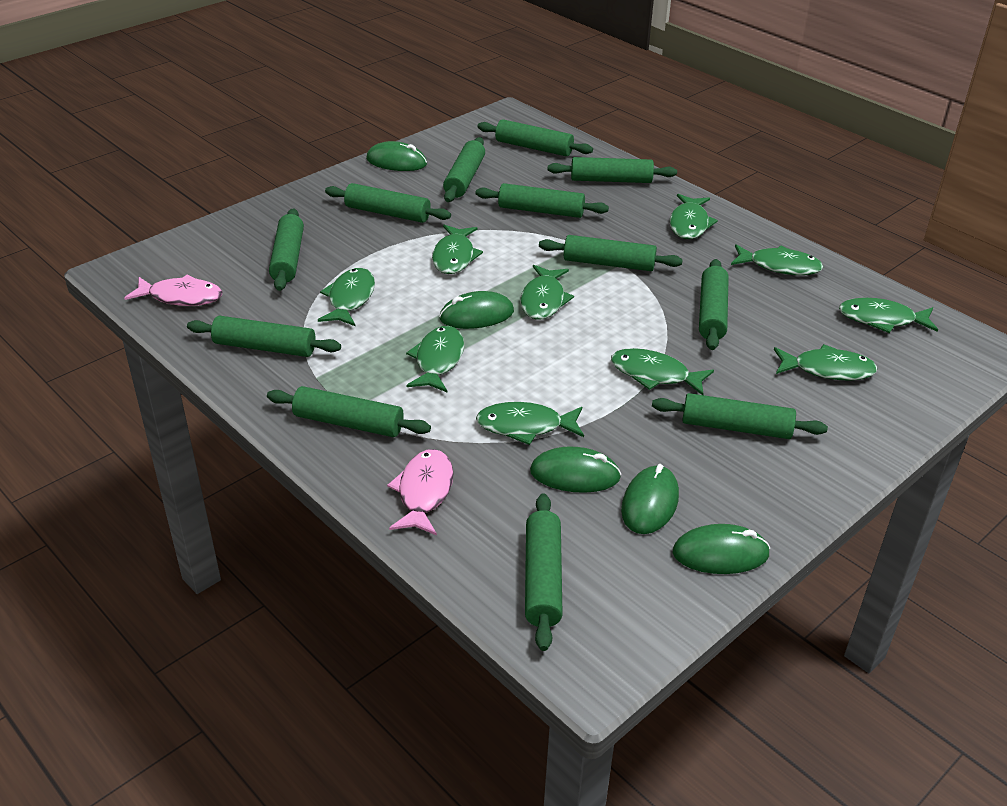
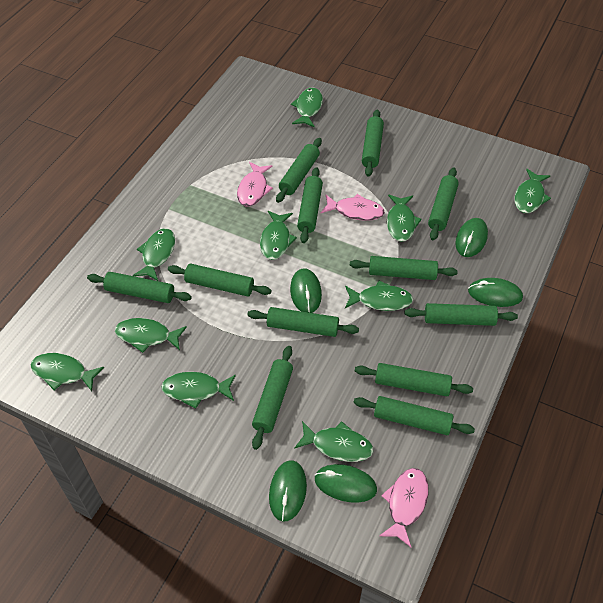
pink fish: 2 -> 3

